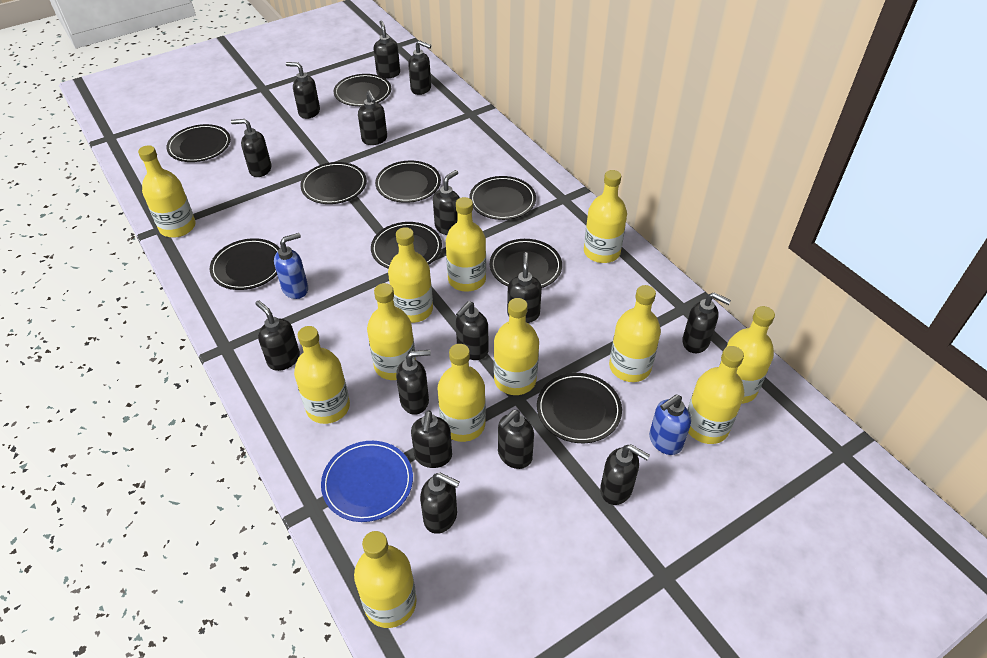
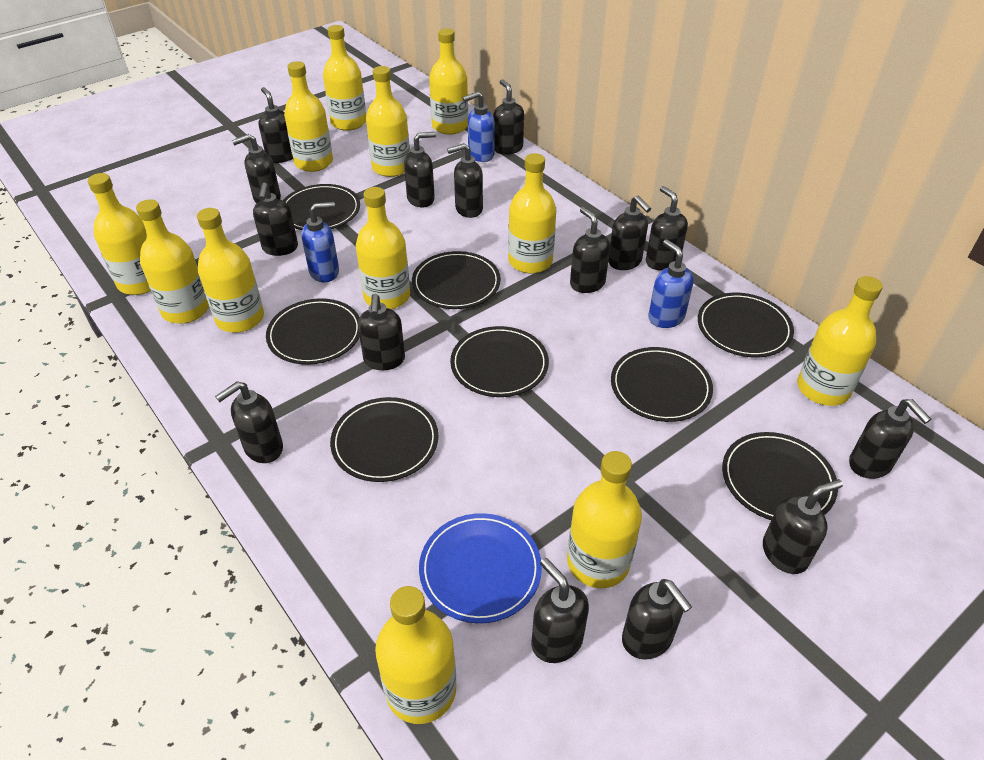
black plate: 9 -> 8
blue soap dispenser: 2 -> 3

